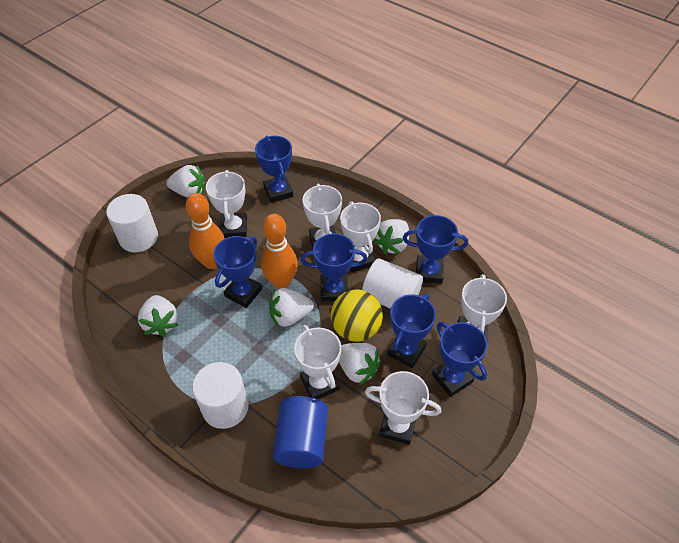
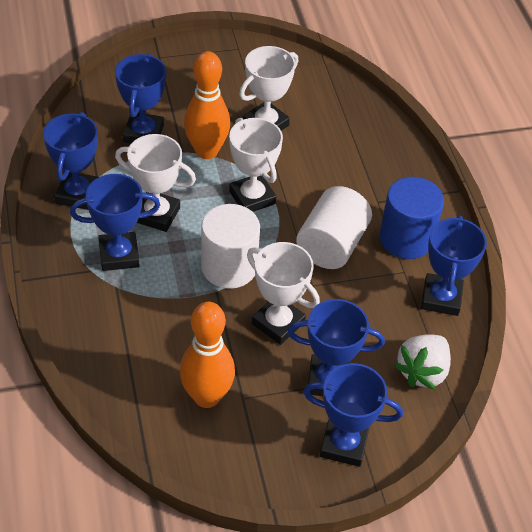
white cylinder: 3 -> 2
white strawberry: 5 -> 1
white trophy: 6 -> 4
yellow ball: 1 -> 0

